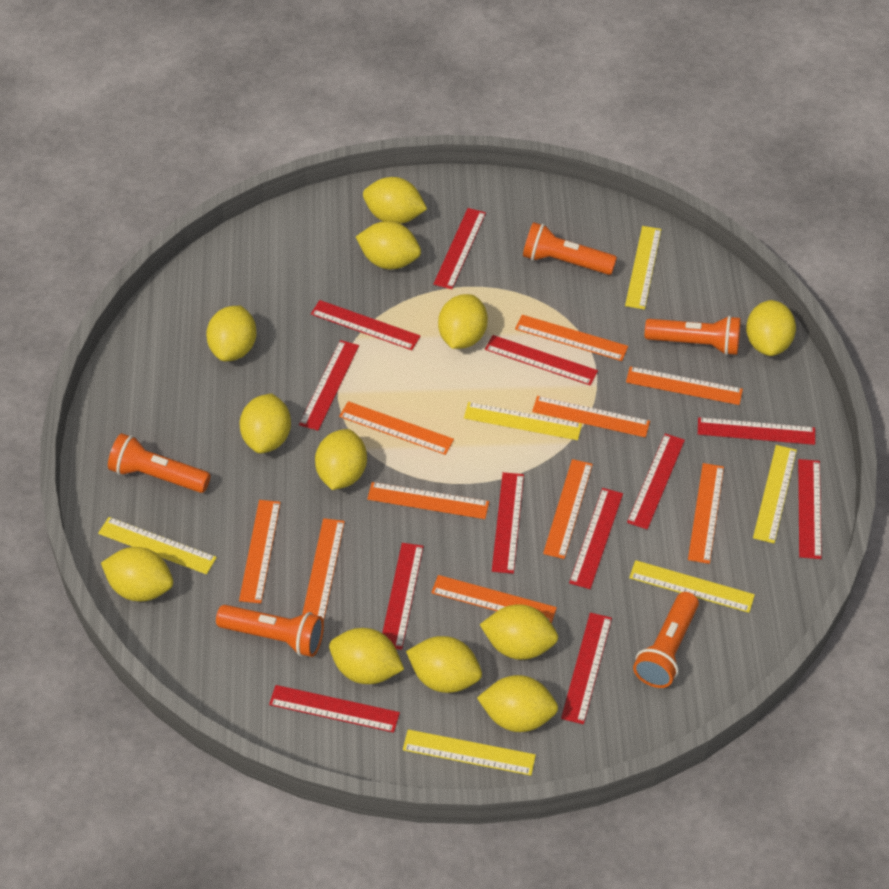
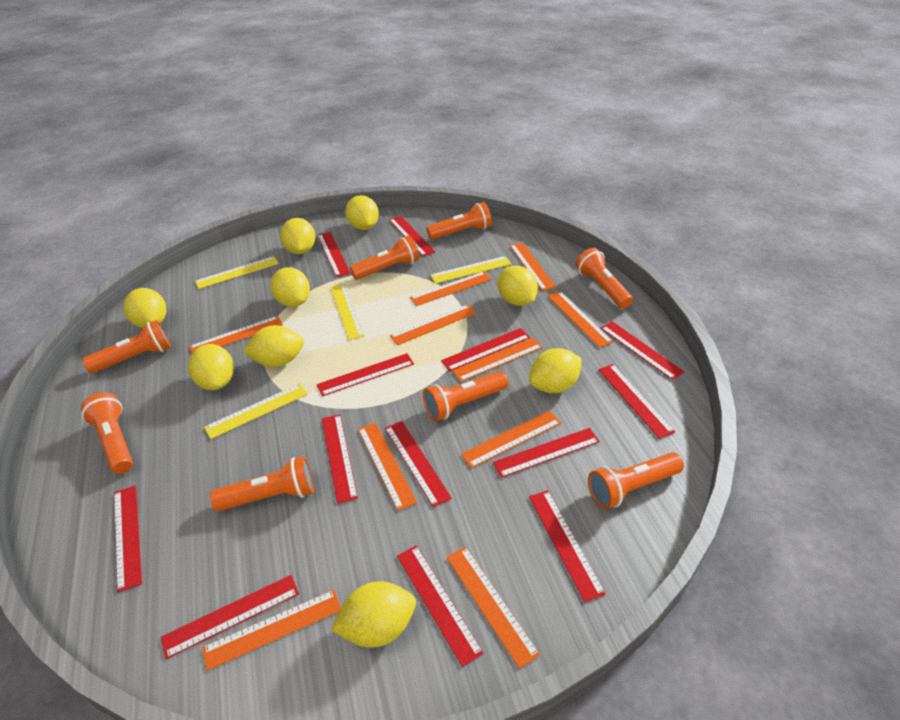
orange flashlight: 5 -> 8
red ruler: 12 -> 13
yellow lemon: 12 -> 9
yellow ruler: 6 -> 4

